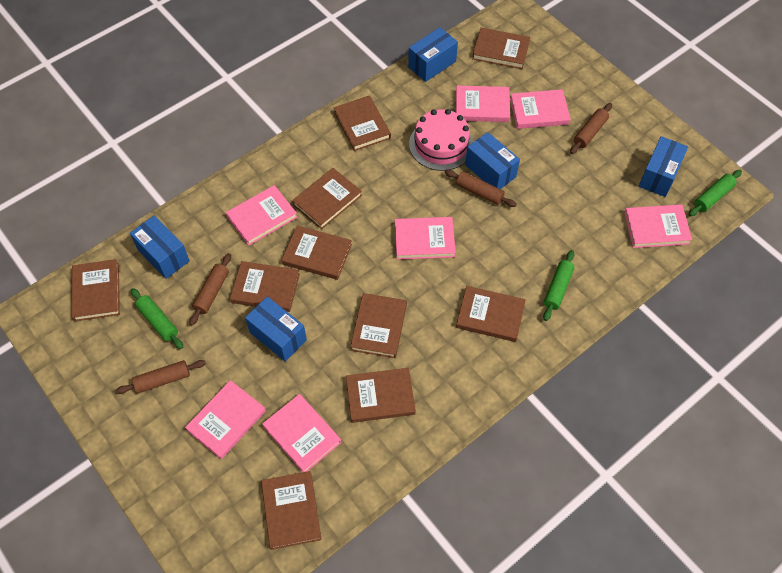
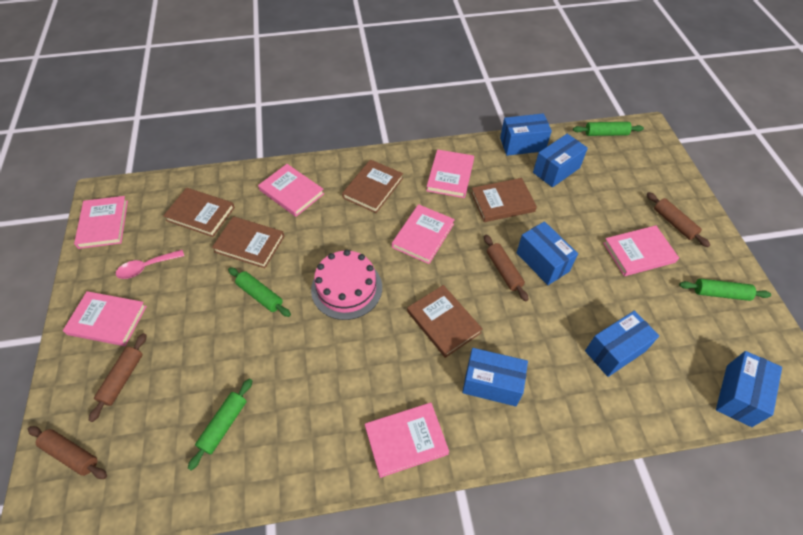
blue box: 5 -> 6
brown book: 10 -> 5
green rolling pin: 3 -> 4
pink spoon: 0 -> 1

